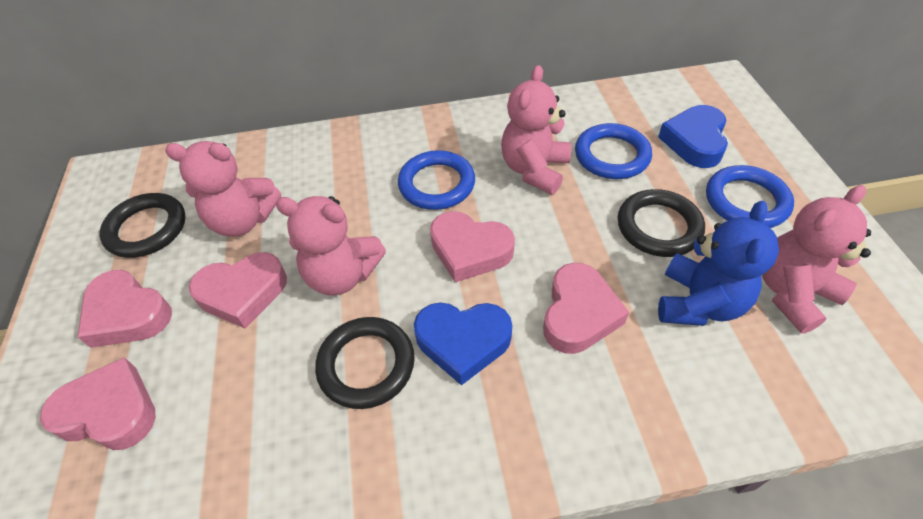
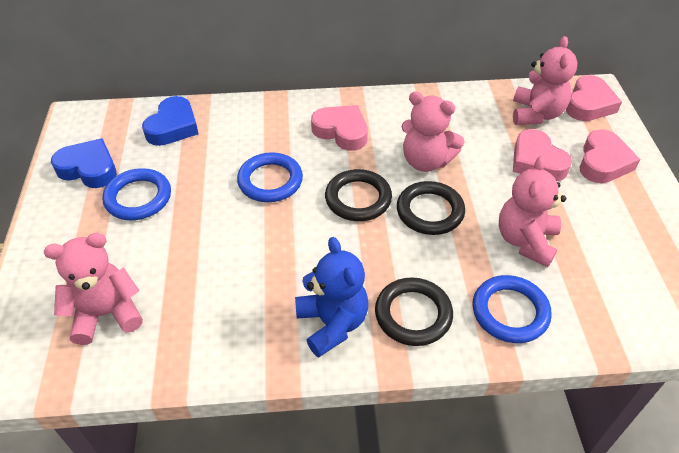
pink heart: 5 -> 4

